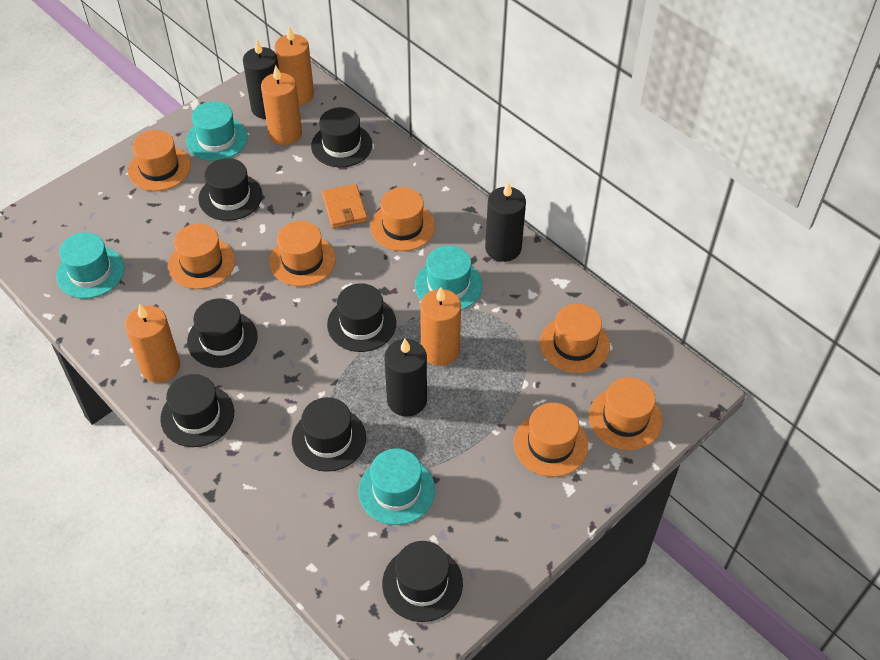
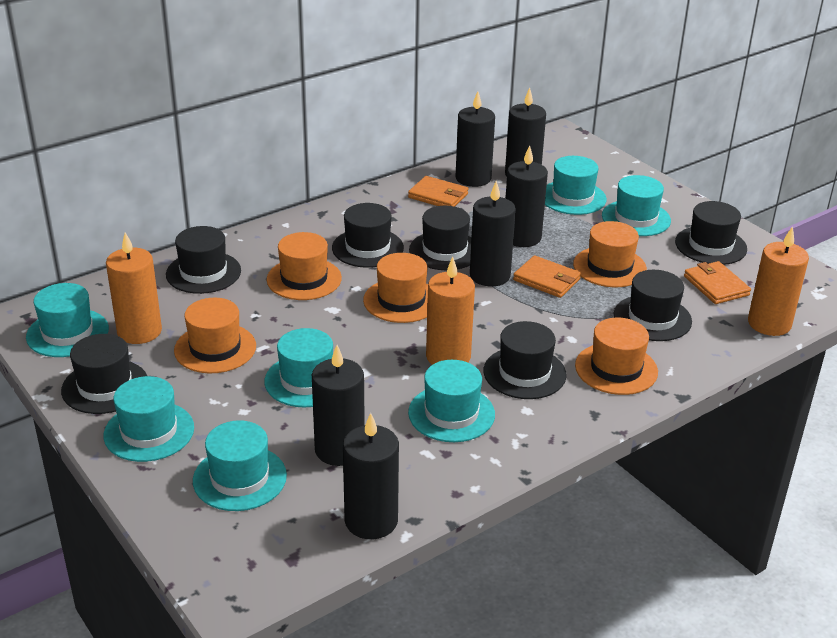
black candle: 3 -> 6
orange candle: 4 -> 3
orange hat: 7 -> 5
orange wallet: 1 -> 3
turquoise hat: 4 -> 7

